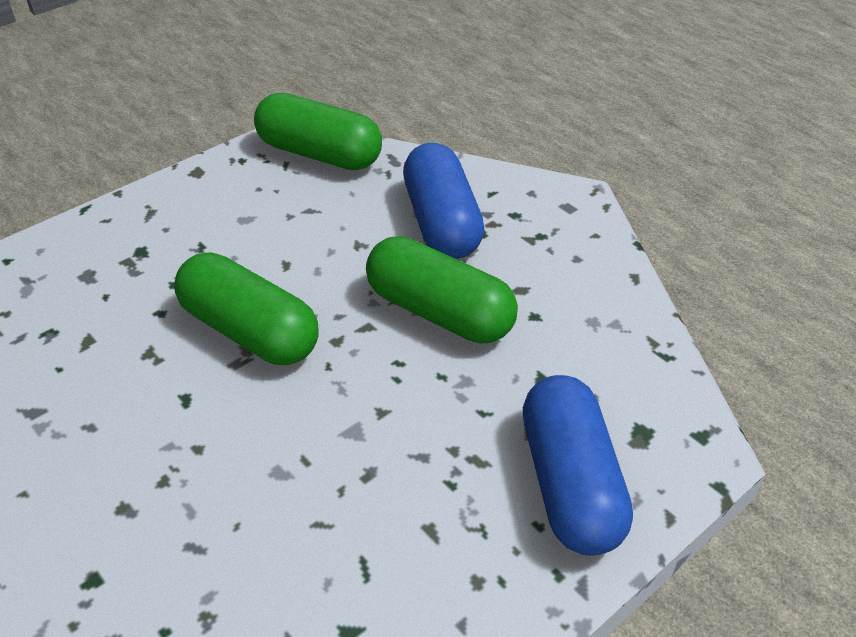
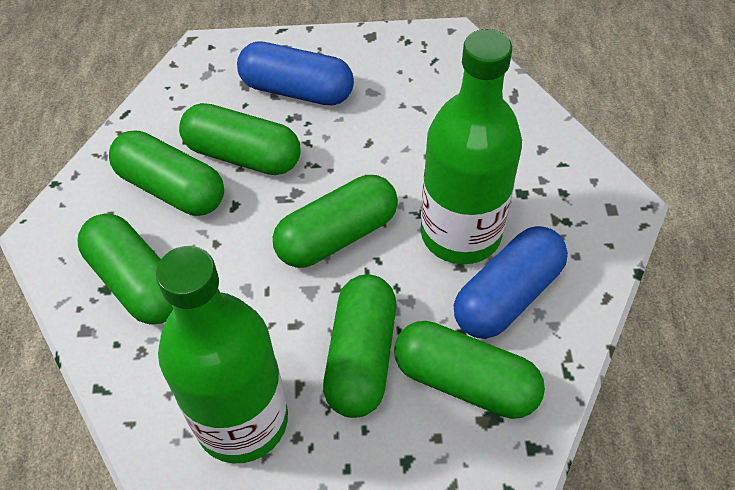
green bottle: 0 -> 2
green capsule: 3 -> 6

